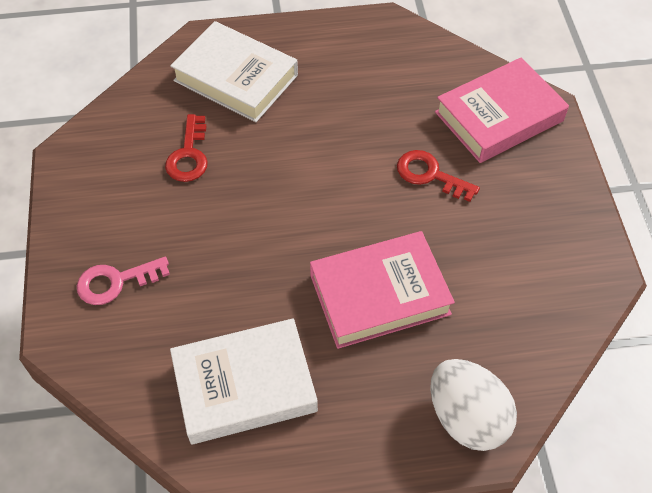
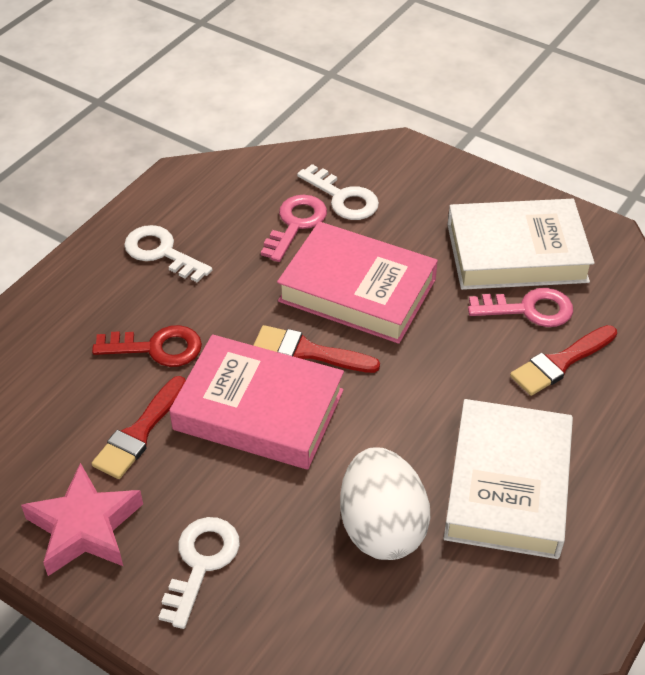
pink key: 1 -> 2
pink star: 0 -> 1
red brush: 0 -> 3
red key: 2 -> 1
white key: 0 -> 3

